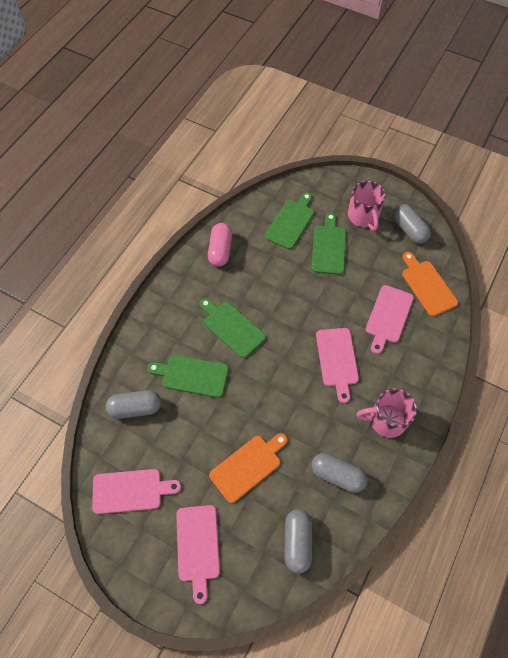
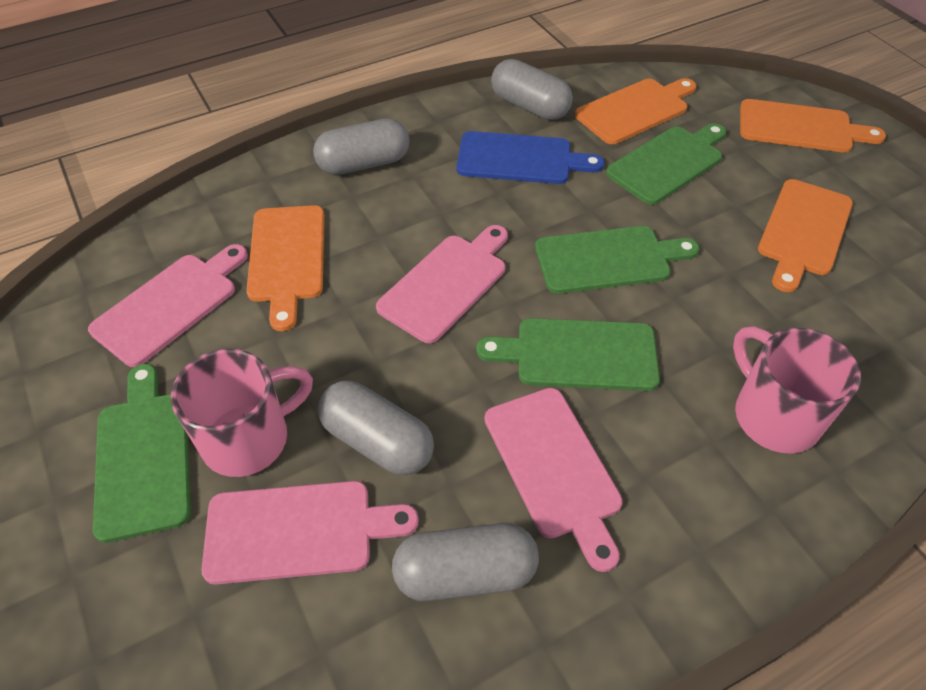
blue cutting board: 0 -> 1
orange cutting board: 2 -> 4
pink capsule: 1 -> 0

